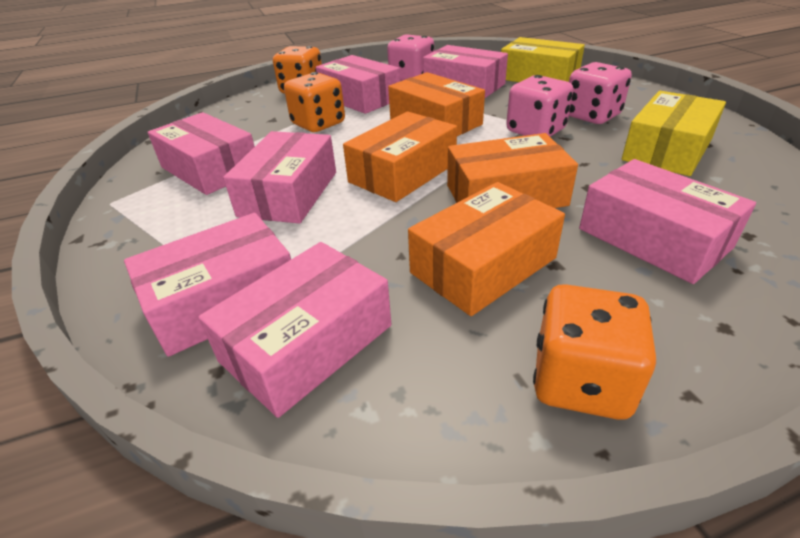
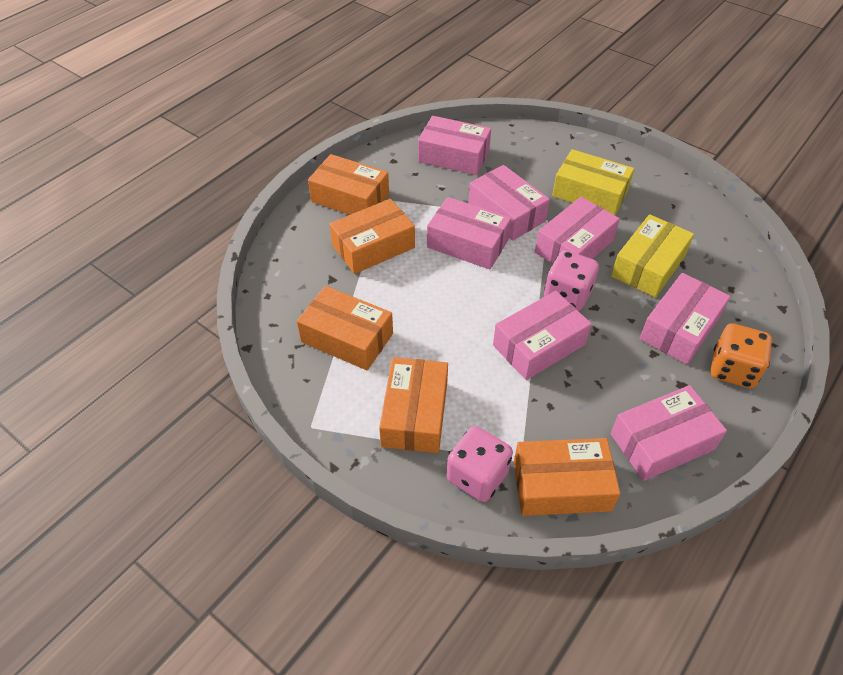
orange box: 4 -> 5
orange dice: 3 -> 1
pink dice: 3 -> 2

